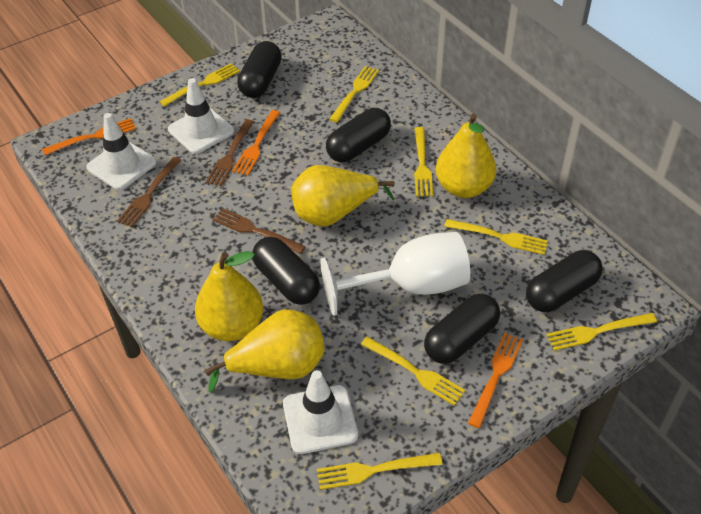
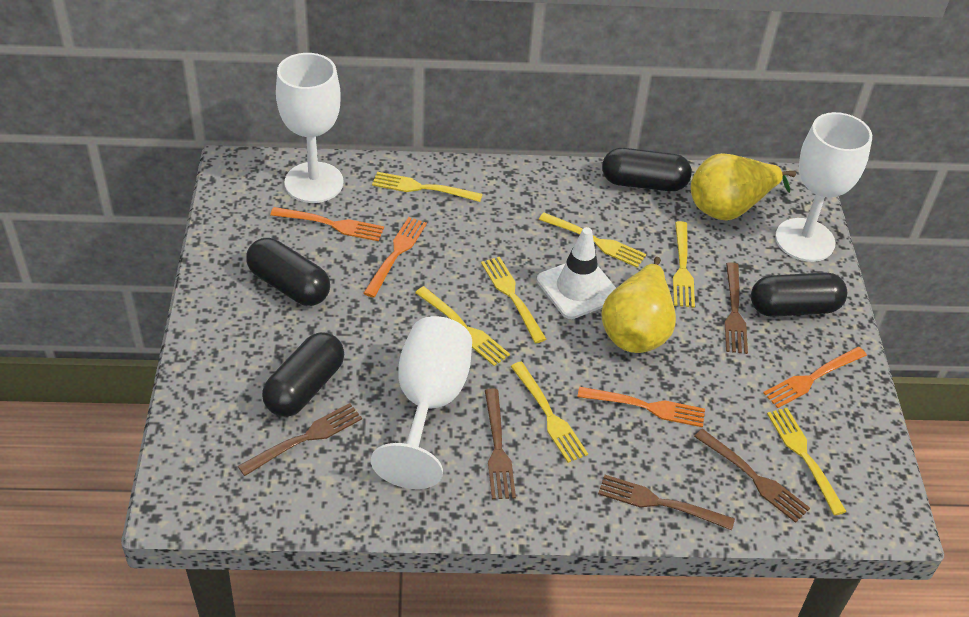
black capsule: 5 -> 4
brown fork: 3 -> 5
orange fork: 3 -> 4
white goblet: 1 -> 3
white traffic cone: 3 -> 1
yellow pear: 4 -> 2

